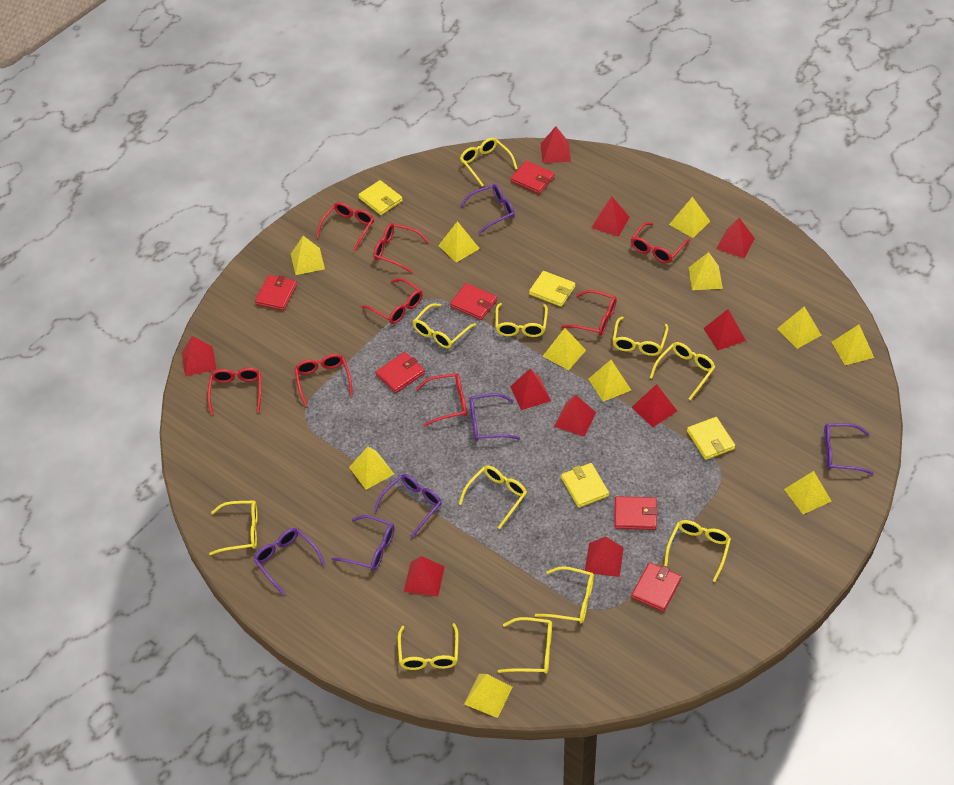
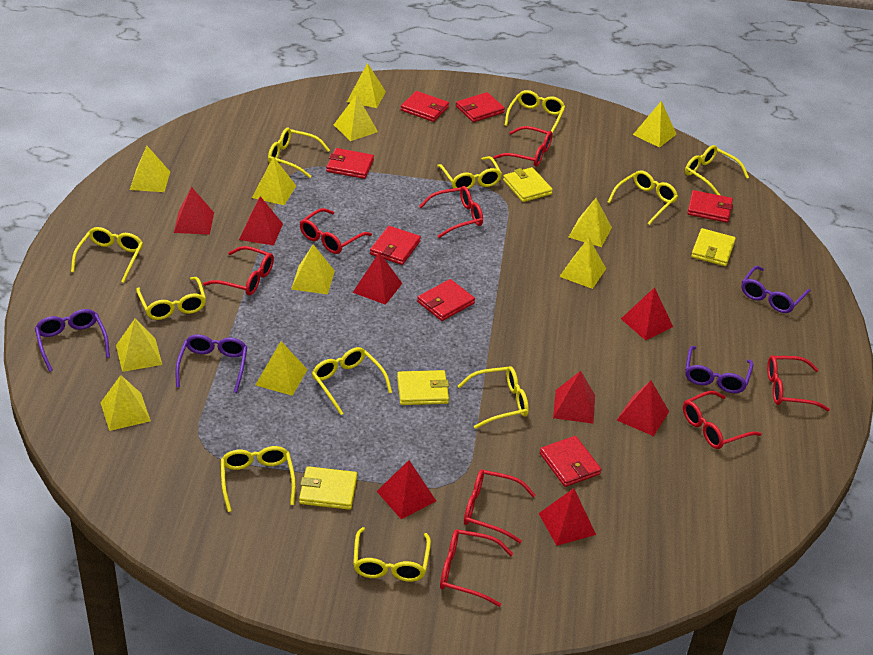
purple glasses: 6 -> 4
red pyramid: 10 -> 8
red wallet: 6 -> 7

